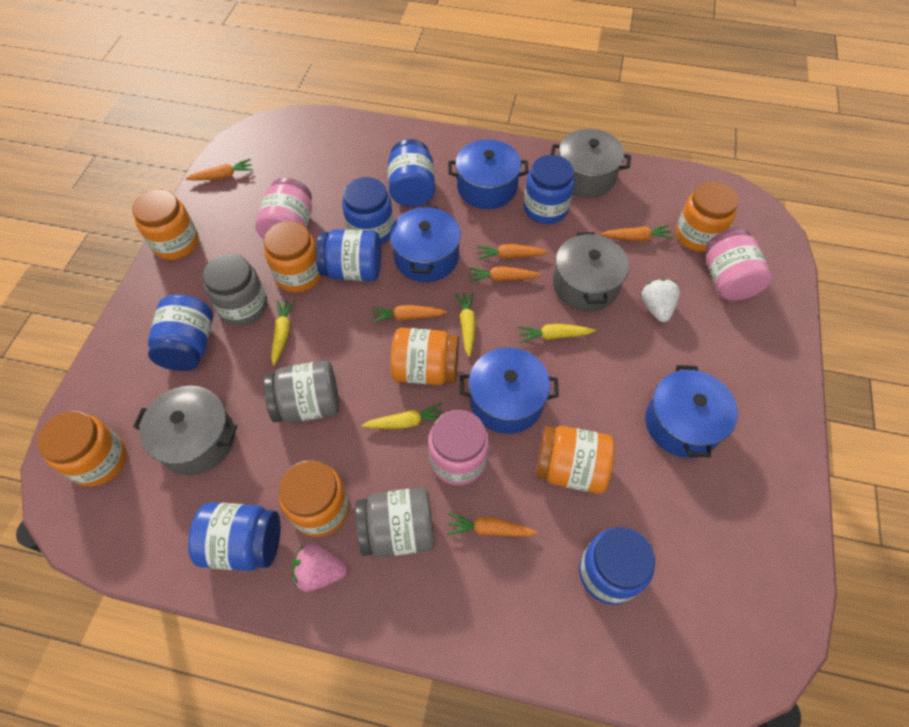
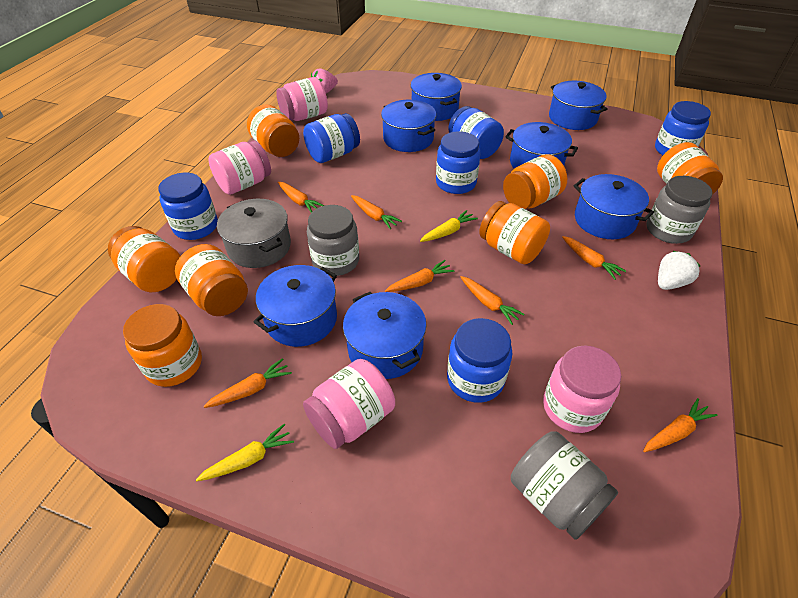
blue jar: 7 -> 6
blue pot: 4 -> 7
grey pot: 3 -> 1
orange carrot: 6 -> 7
pink jar: 3 -> 4
yellow carrot: 4 -> 2

